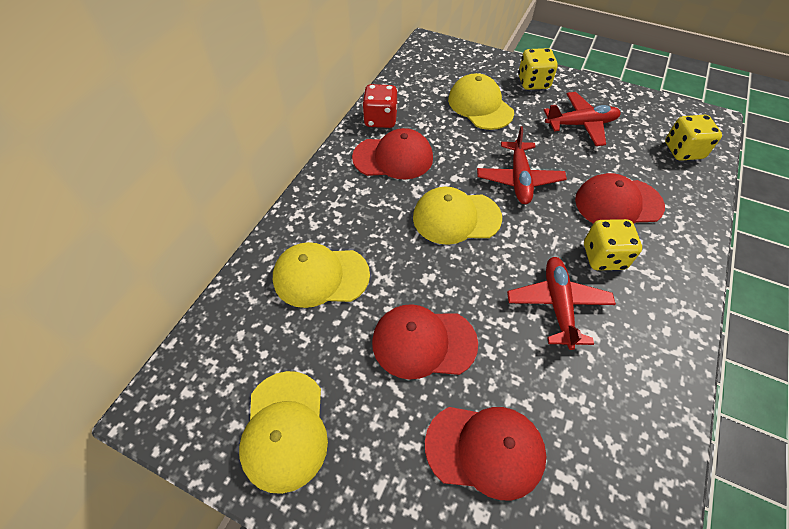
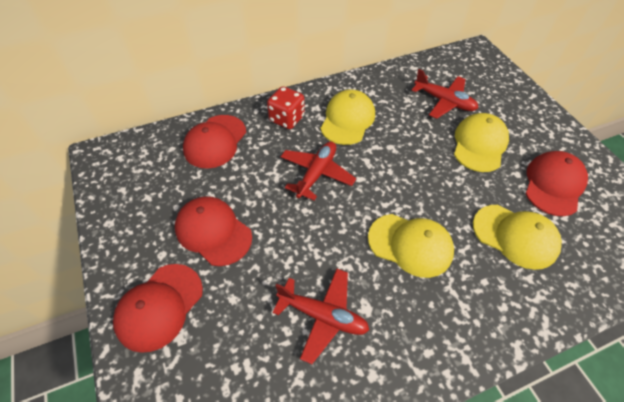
yellow dice: 3 -> 0

